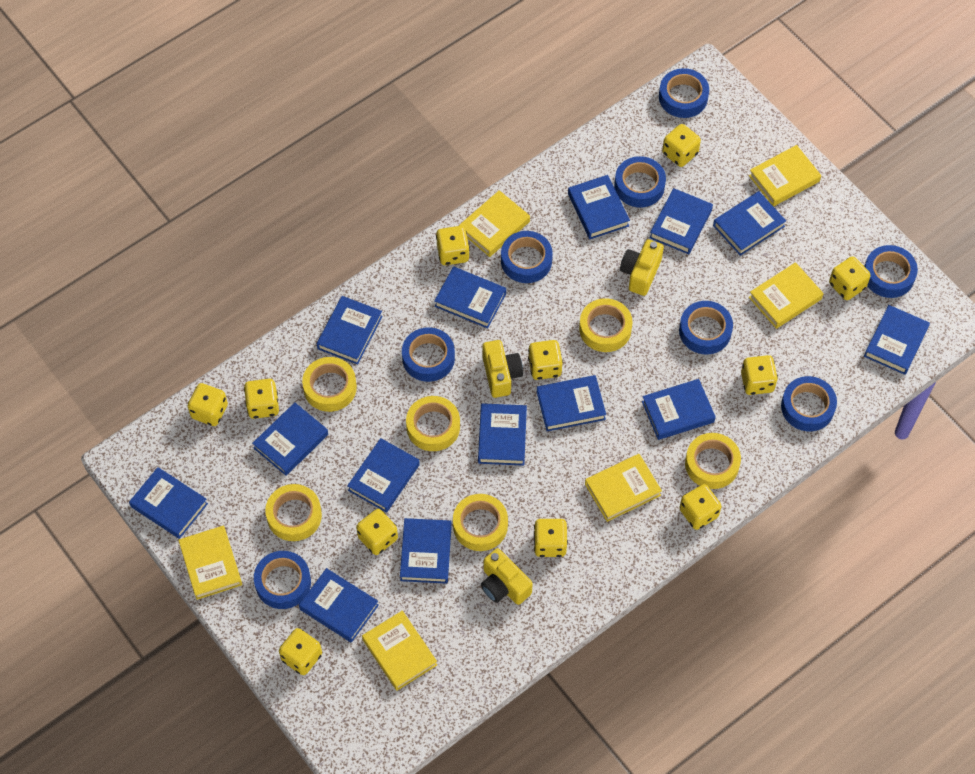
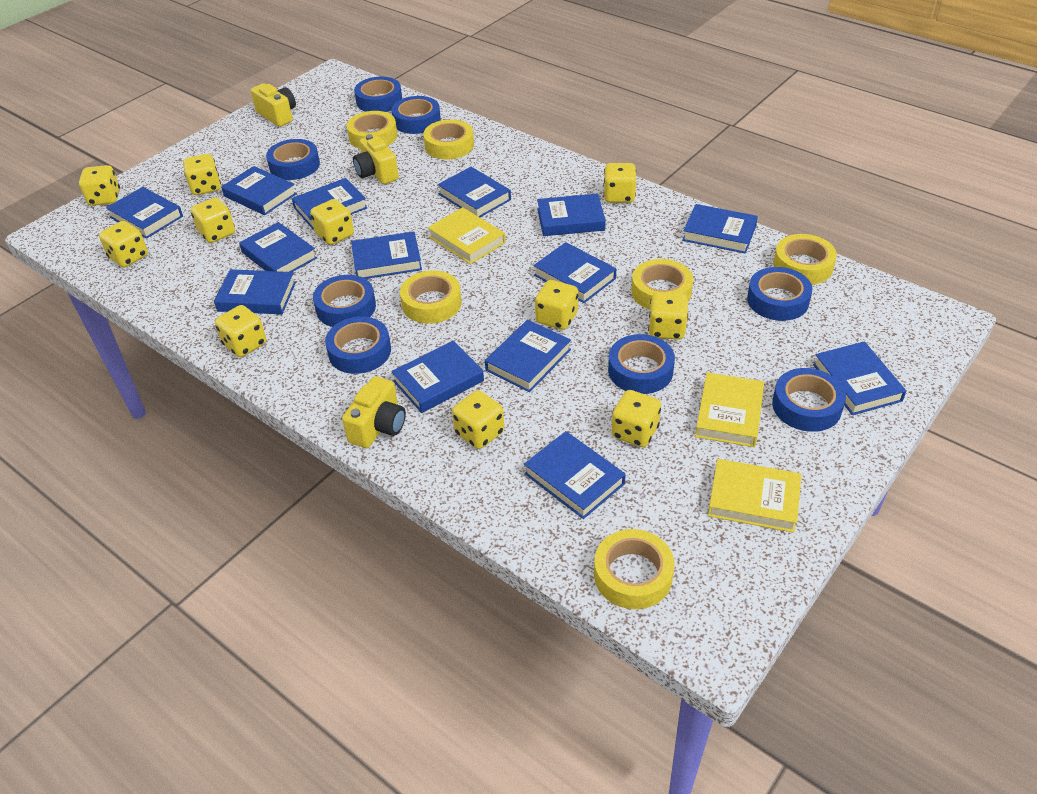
yellow book: 6 -> 3

